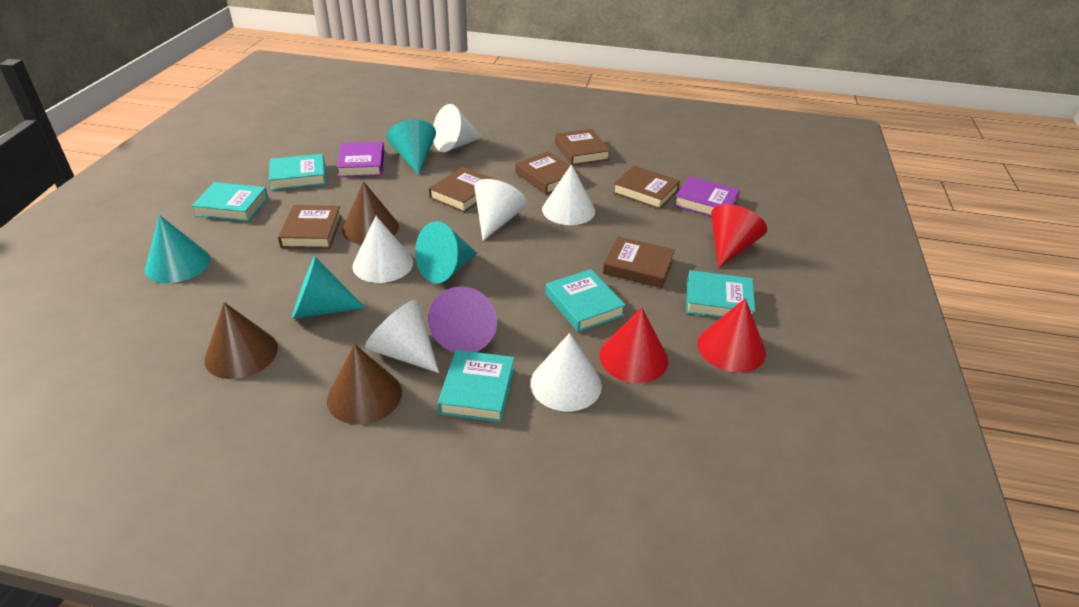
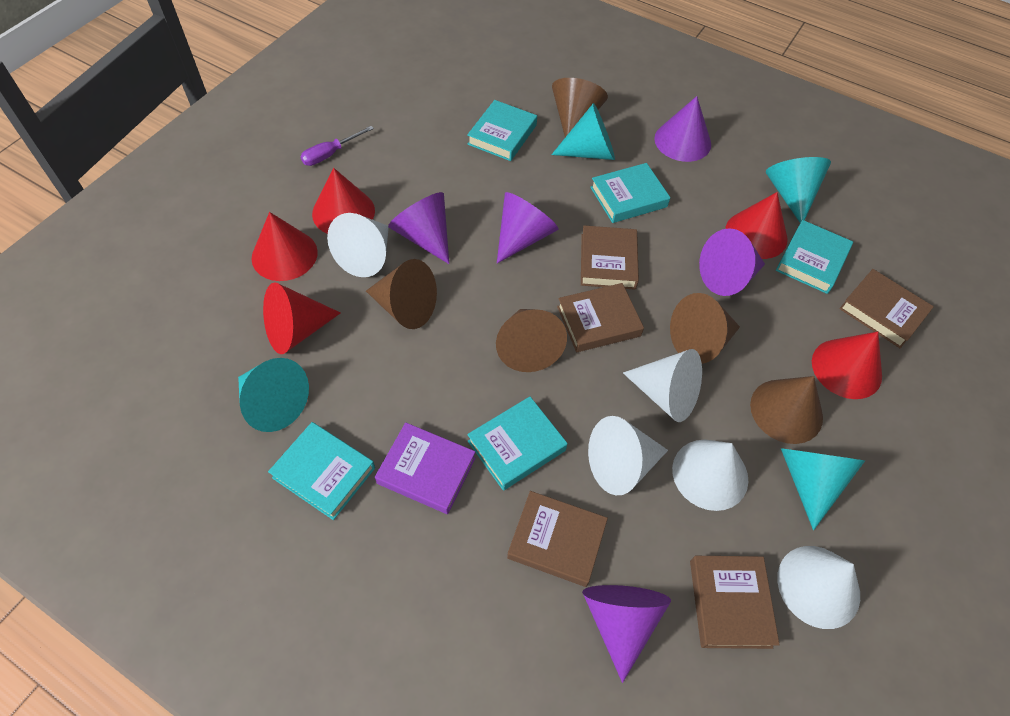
brown book: 6 -> 5
brown cone: 3 -> 5
purple book: 2 -> 1
purple cone: 1 -> 5
purple screwdriver: 0 -> 1
red cone: 3 -> 5
white cone: 6 -> 5

